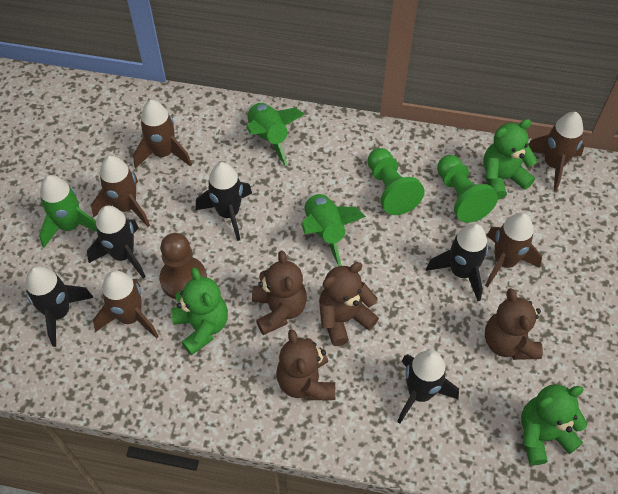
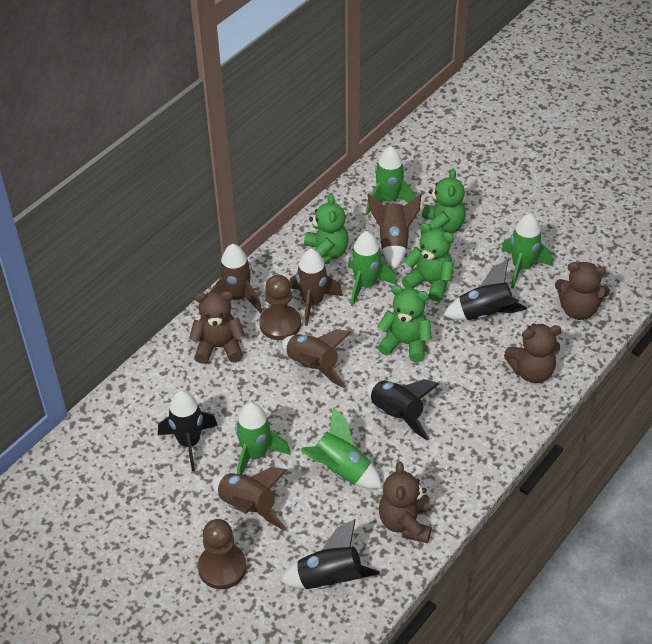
black rocket: 5 -> 4
brown pawn: 1 -> 2
green pawn: 2 -> 0
green rocket: 3 -> 5
green teddy bear: 3 -> 4

